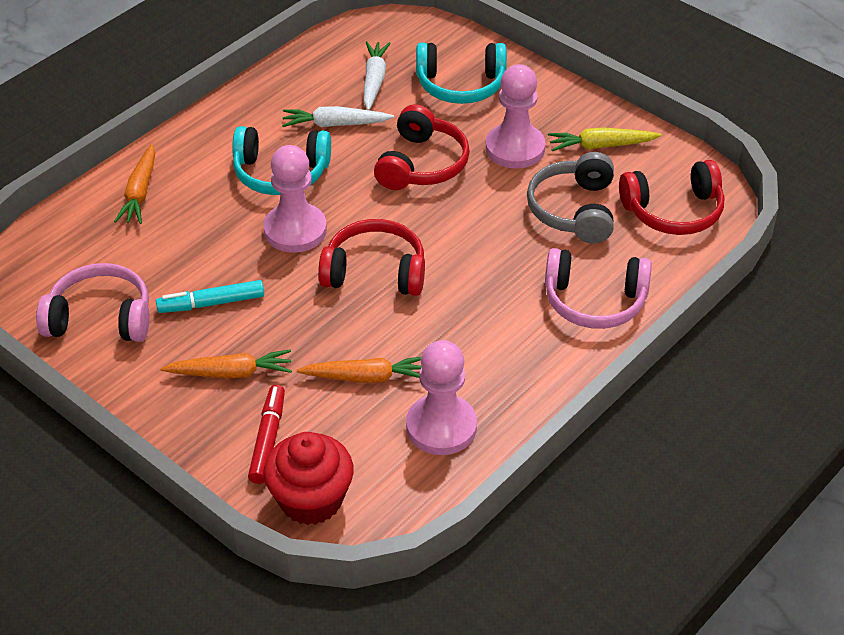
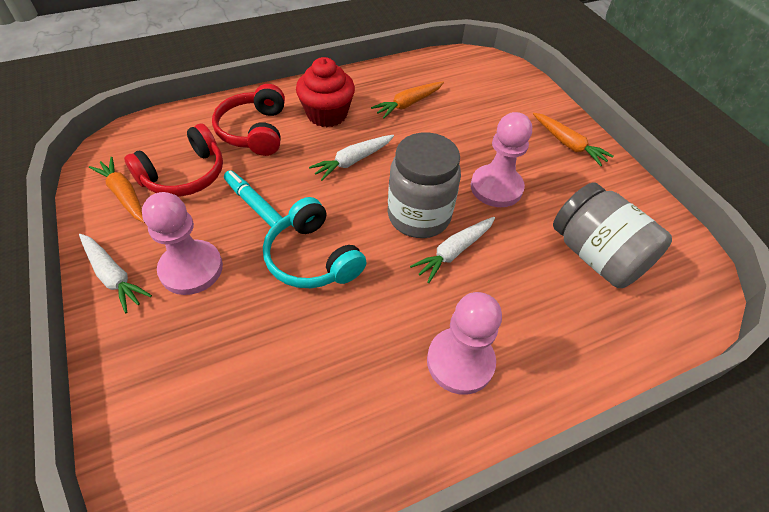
grey headphones: 1 -> 0
grey jar: 0 -> 2
pink headphones: 2 -> 0
red headphones: 3 -> 2
red marker: 1 -> 0
turquoise headphones: 2 -> 1
white carrot: 2 -> 3
yellow carrot: 1 -> 0

